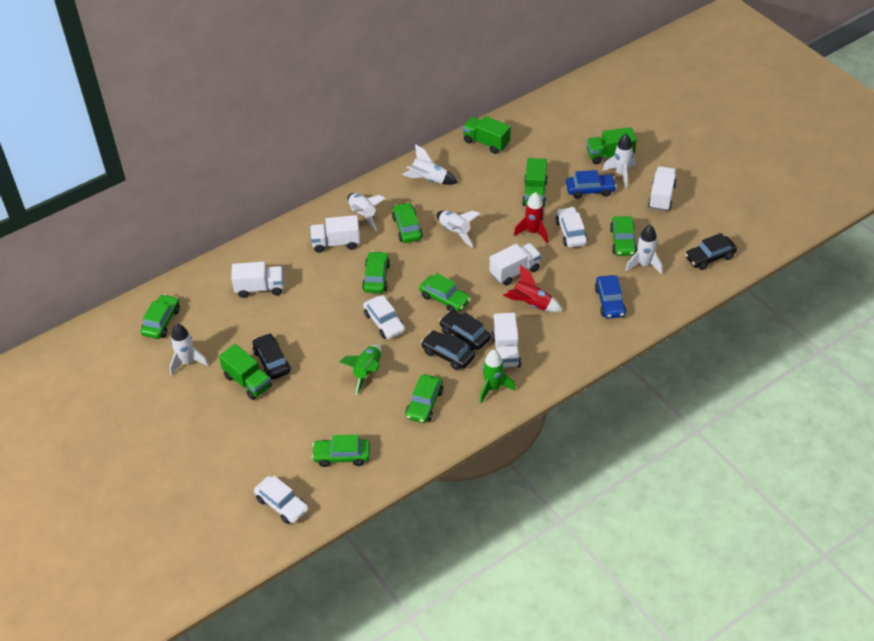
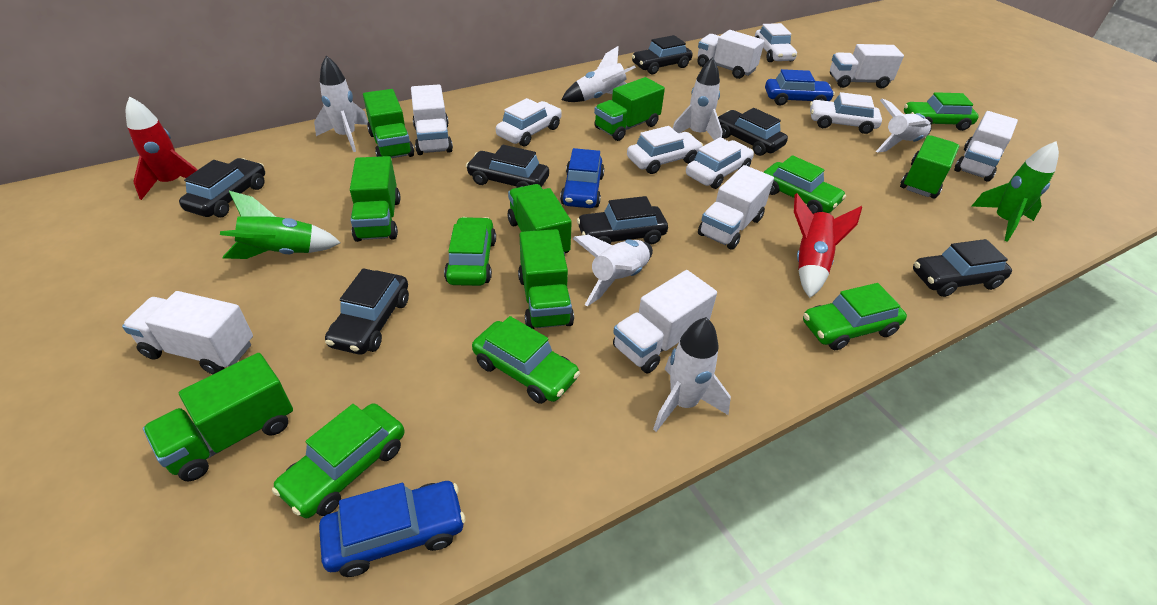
black car: 4 -> 7
blue car: 2 -> 3
green car: 7 -> 6
green truck: 4 -> 7
white car: 3 -> 5
white truck: 5 -> 7

